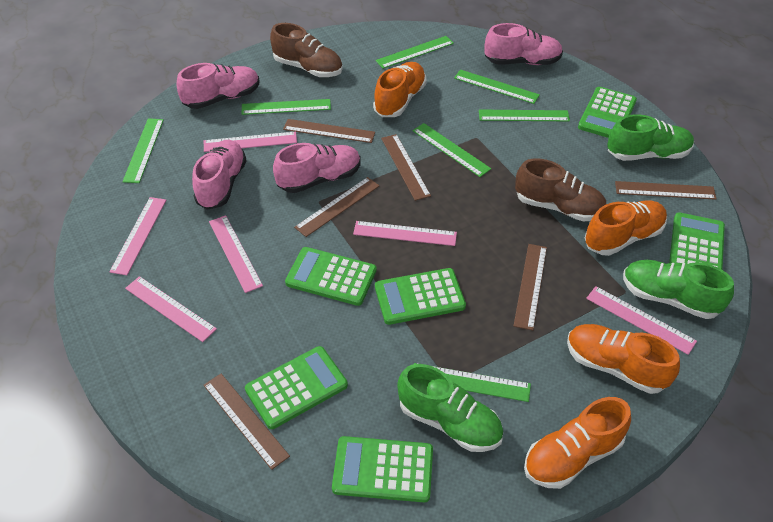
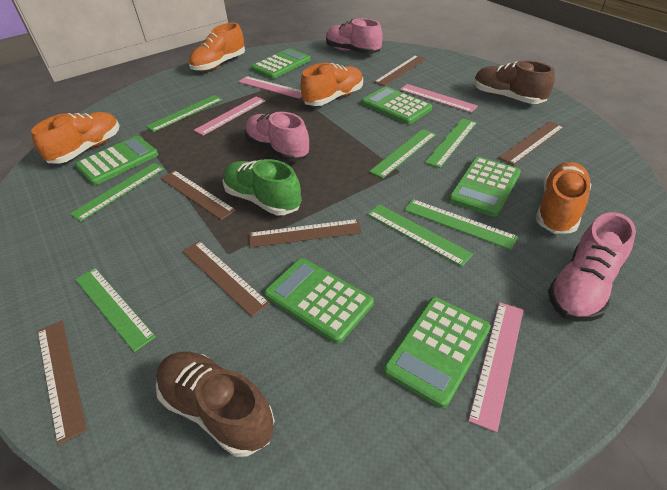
green shoe: 3 -> 1
pink ruler: 6 -> 4
pink shoe: 4 -> 3

